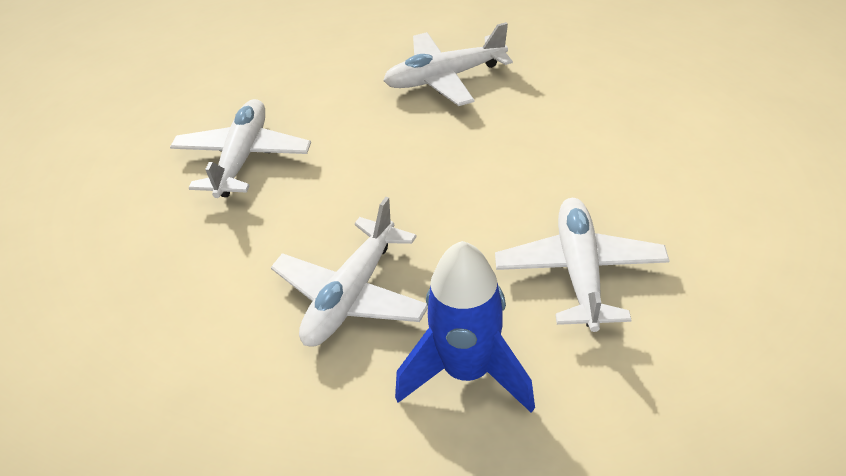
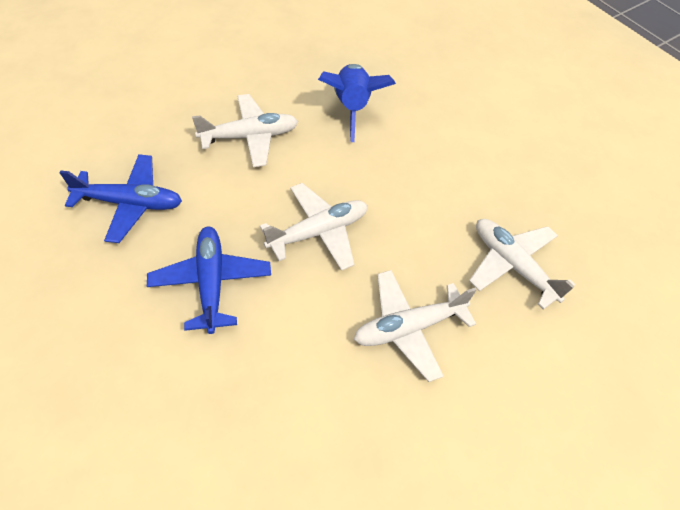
blue plane: 0 -> 2

